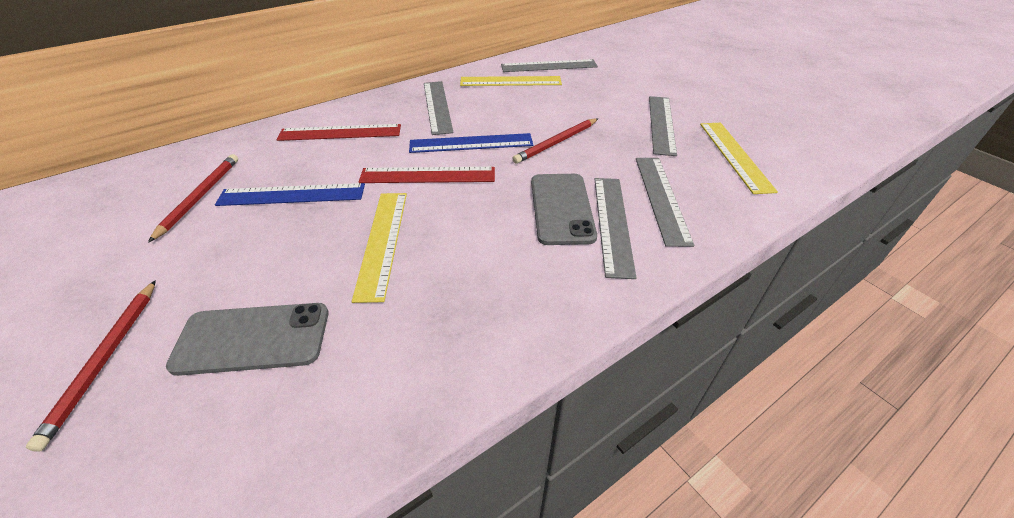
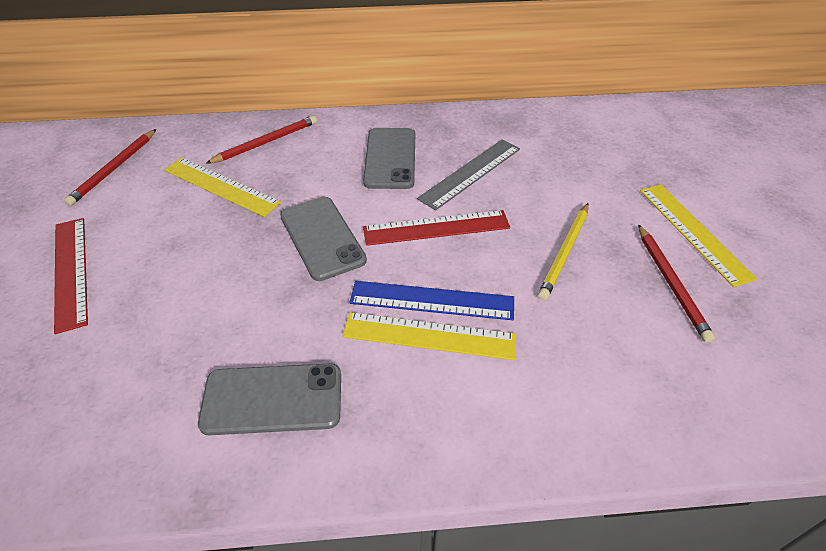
blue ruler: 2 -> 1
grey phone: 2 -> 3
grey ruler: 5 -> 1
yellow pencil: 0 -> 1

